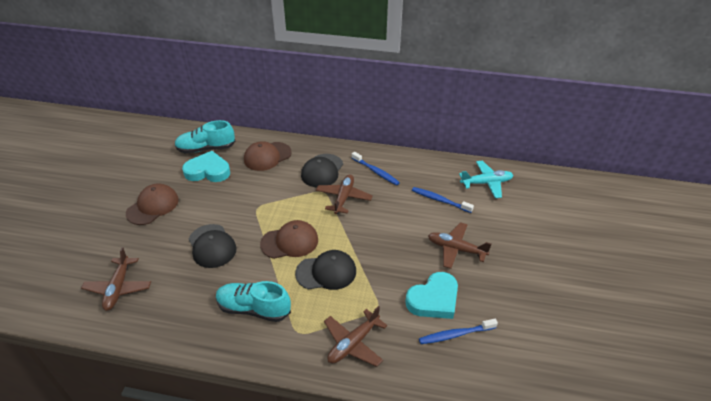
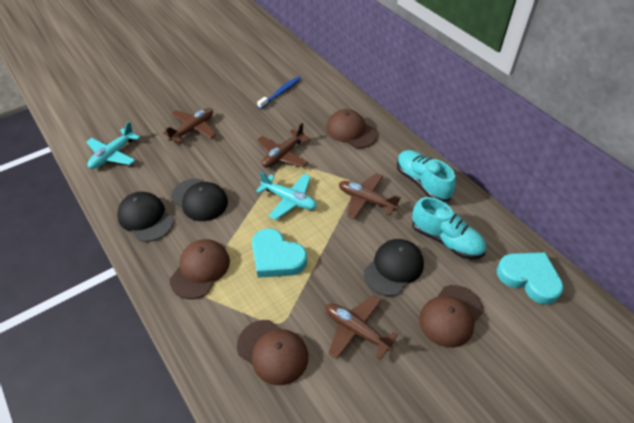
blue toothbrush: 3 -> 1
brown cap: 3 -> 4
turquoise plane: 1 -> 2

